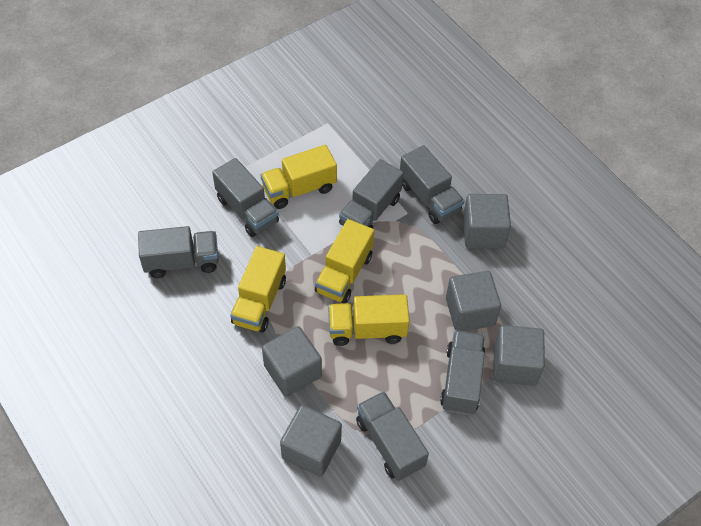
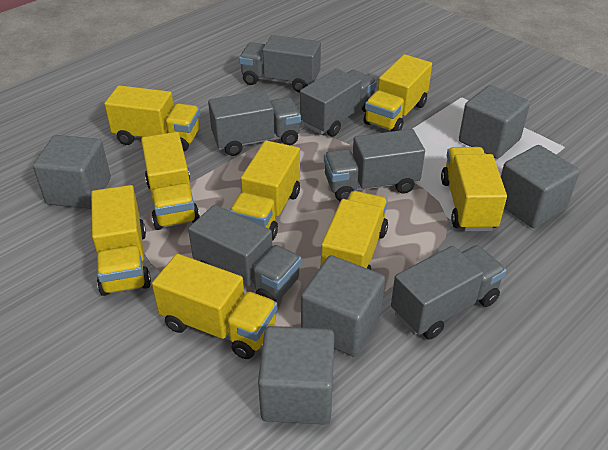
yellow truck: 4 -> 8

